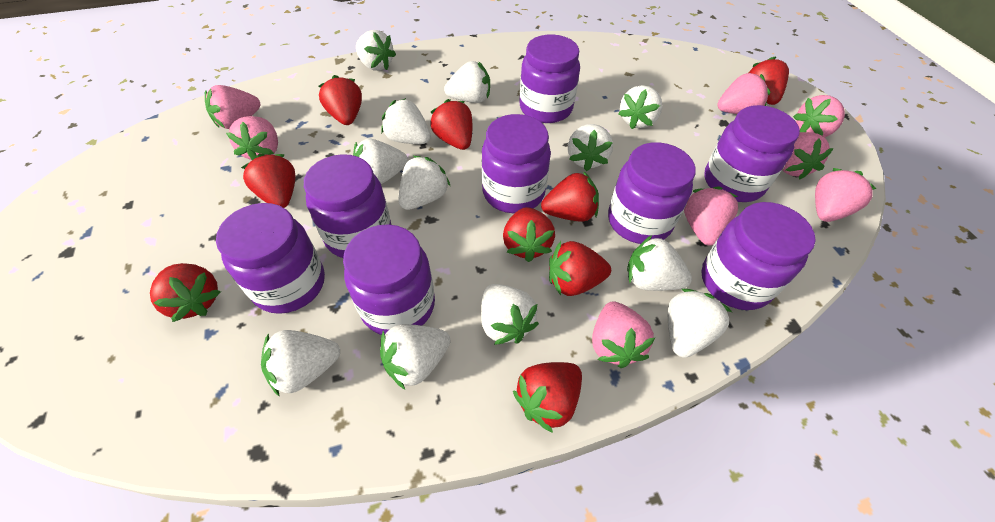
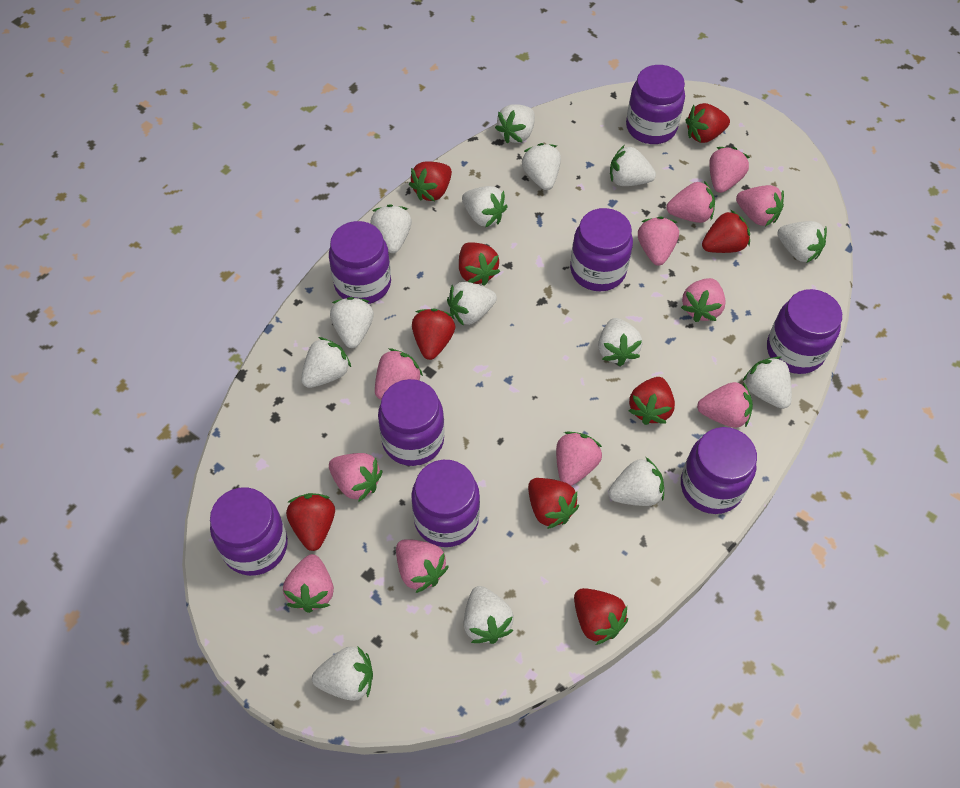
pink strawberry: 8 -> 11
white strawberry: 12 -> 14

